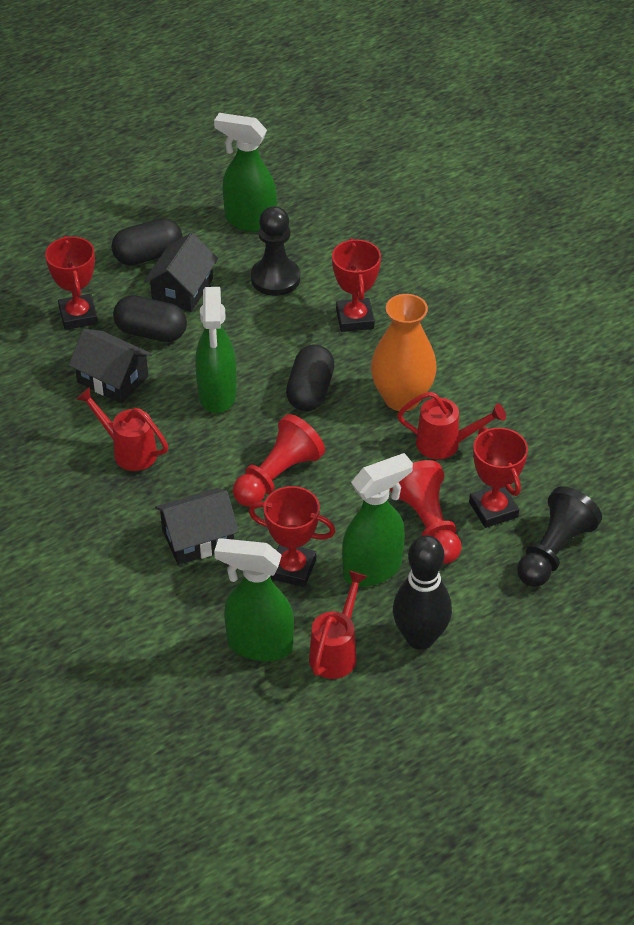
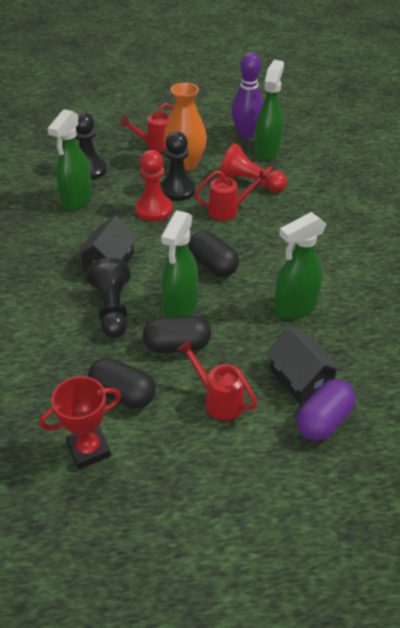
black bowling pin: 1 -> 0
black house: 3 -> 2
black pawn: 2 -> 3
purple bowling pin: 0 -> 1
purple capsule: 0 -> 1
red trophy: 4 -> 1

